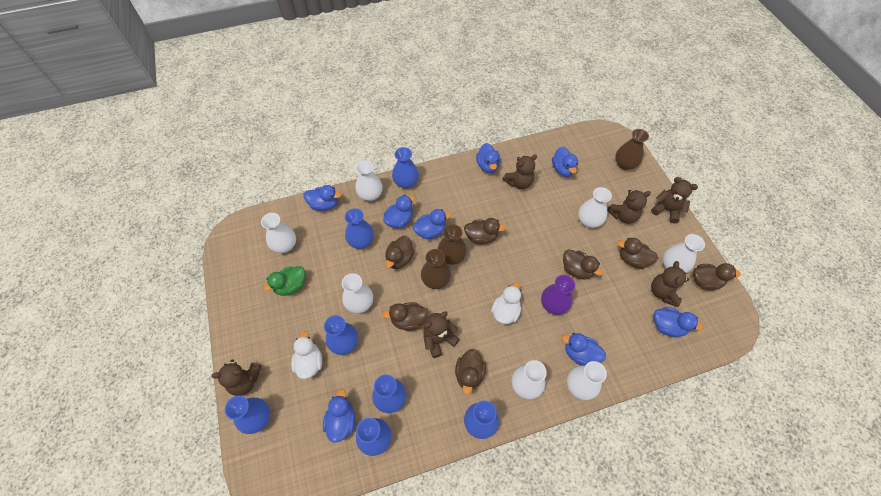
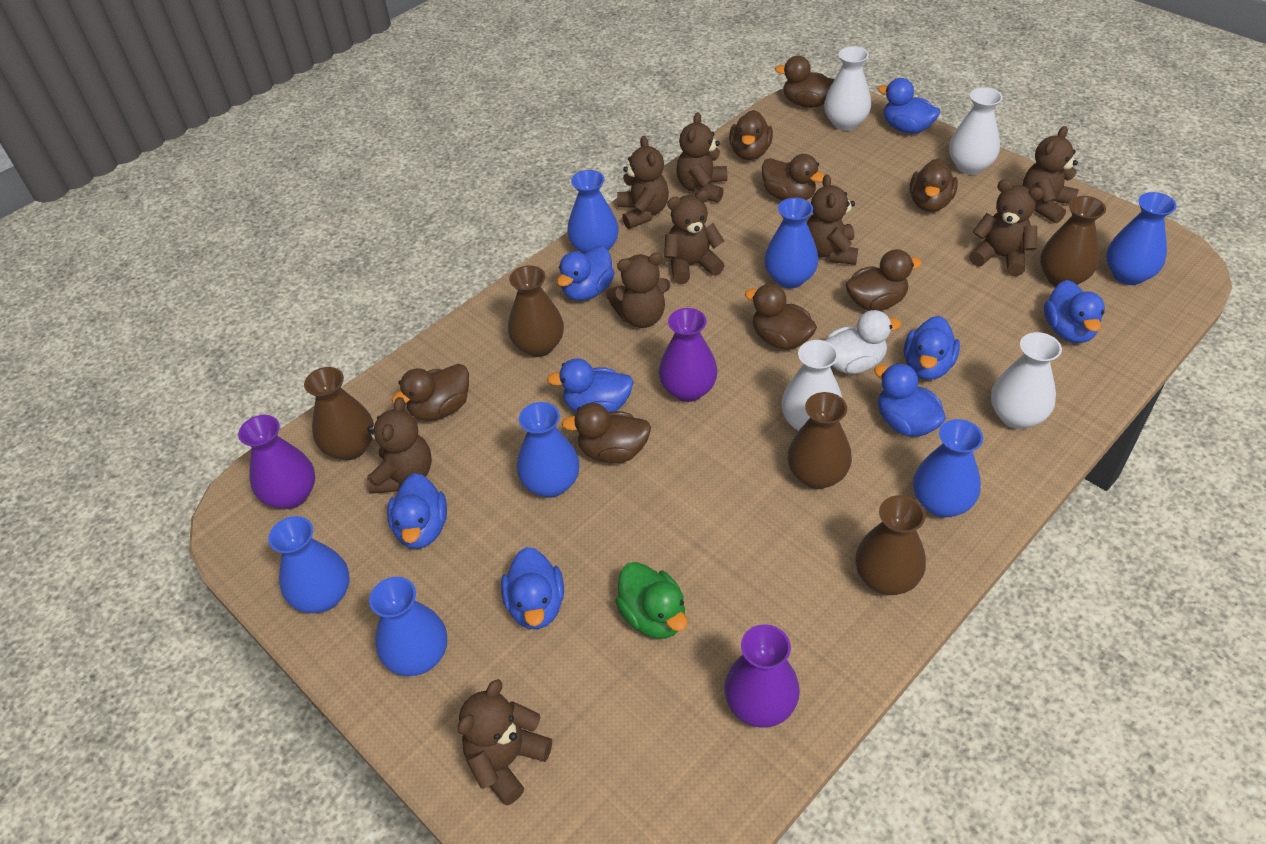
brown duck: 7 -> 8
brown teddy bear: 6 -> 9
brown vase: 3 -> 5
purple vase: 1 -> 3
white duck: 2 -> 1
white vase: 7 -> 4

